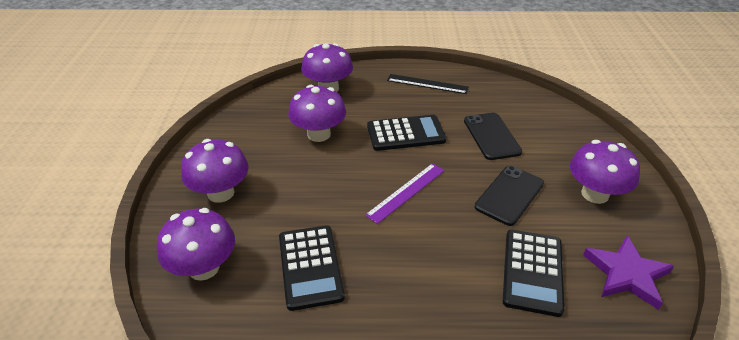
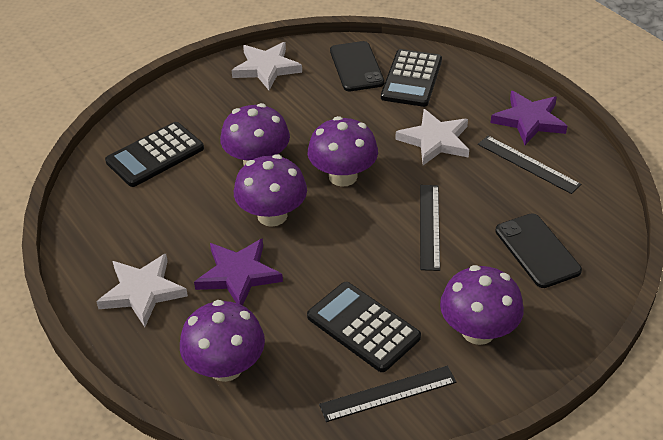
black ruler: 1 -> 3
purple ruler: 1 -> 0
purple star: 1 -> 2
white star: 0 -> 3

